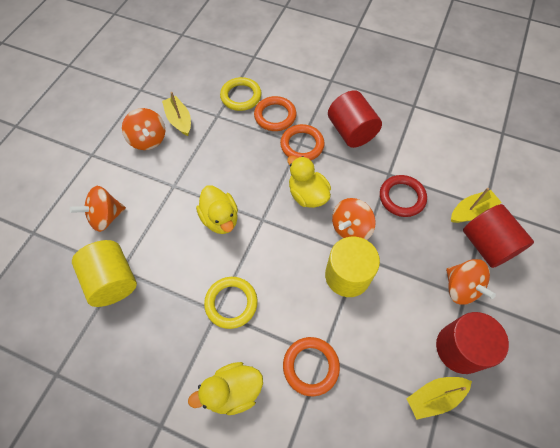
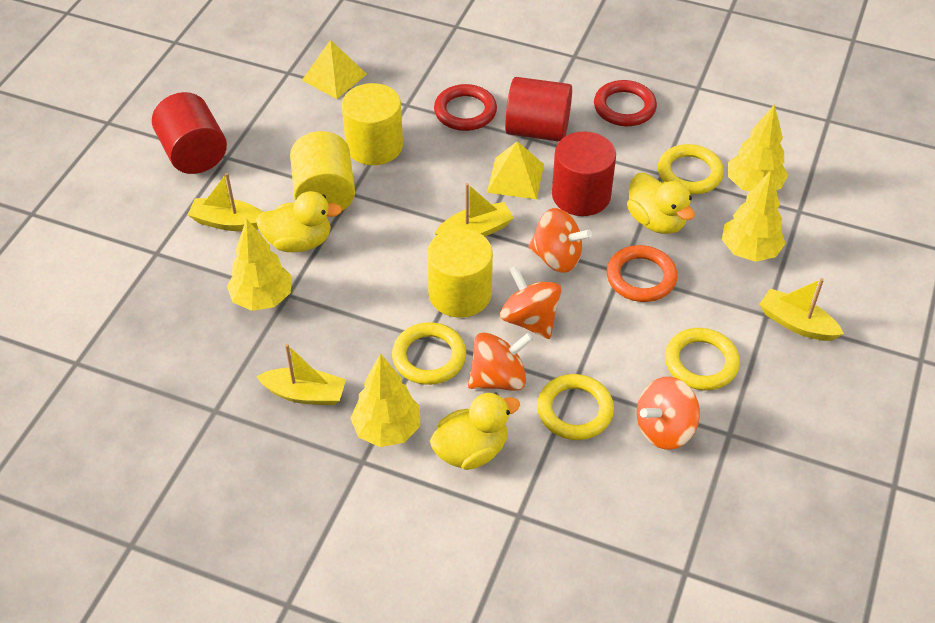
orange ring: 3 -> 1
red ring: 1 -> 2
yellow boat: 3 -> 4
yellow cylinder: 2 -> 3
yellow pyramid: 0 -> 2
yellow ring: 2 -> 4
yellow tree: 0 -> 4

